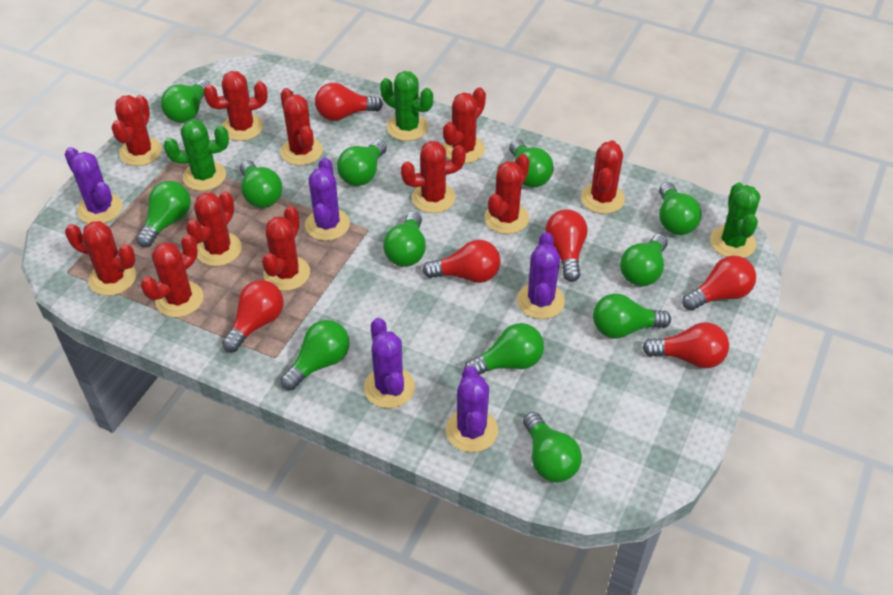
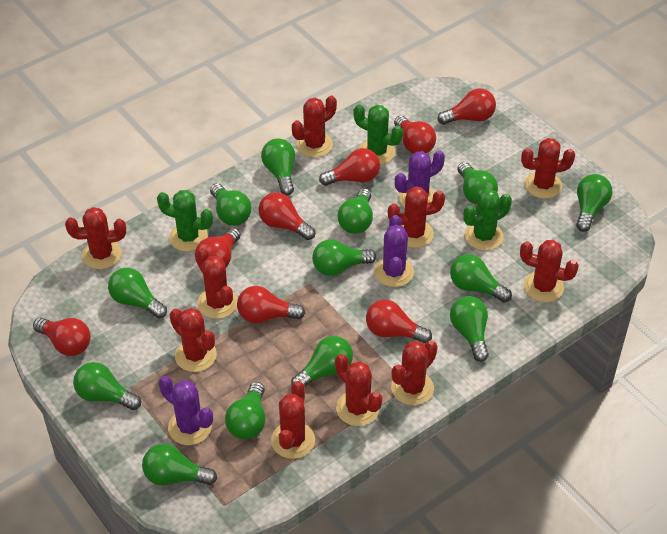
green light bulb: 12 -> 13
purple cactus: 5 -> 3
red cactus: 11 -> 10
red light bulb: 6 -> 8

